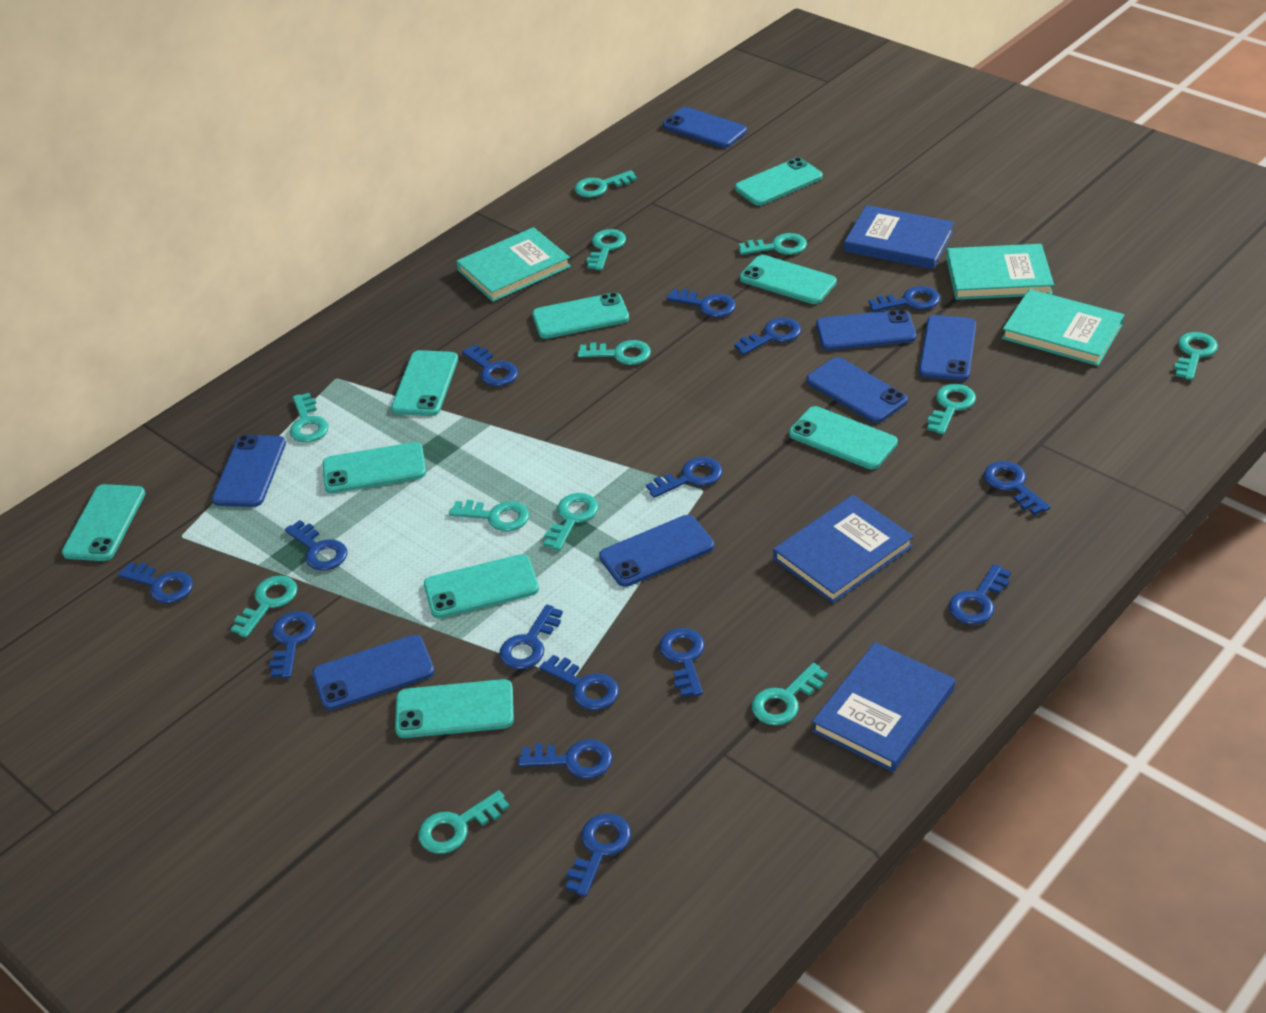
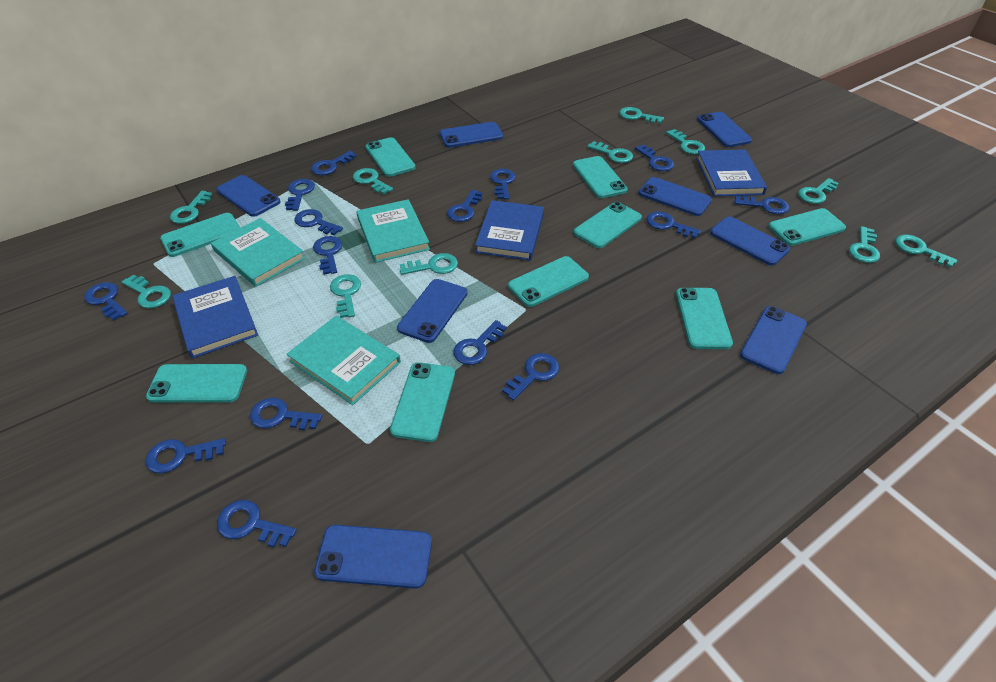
blue phone: 7 -> 8
turquoise key: 12 -> 11

